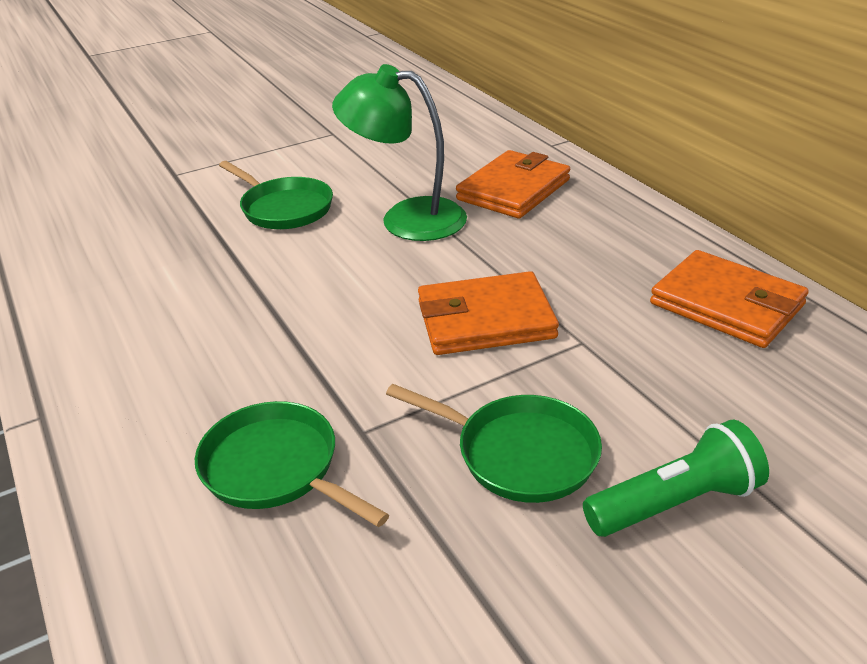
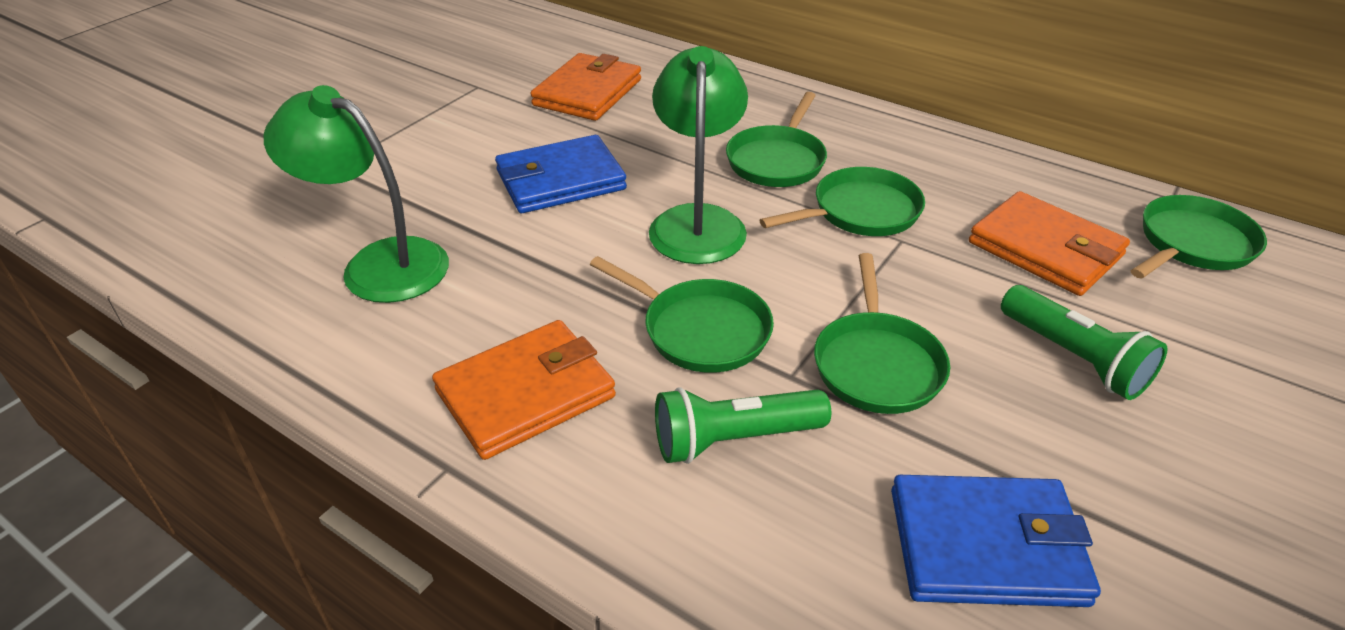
blue wallet: 0 -> 2
green flashlight: 1 -> 2
green lamp: 1 -> 2
green pan: 3 -> 5

